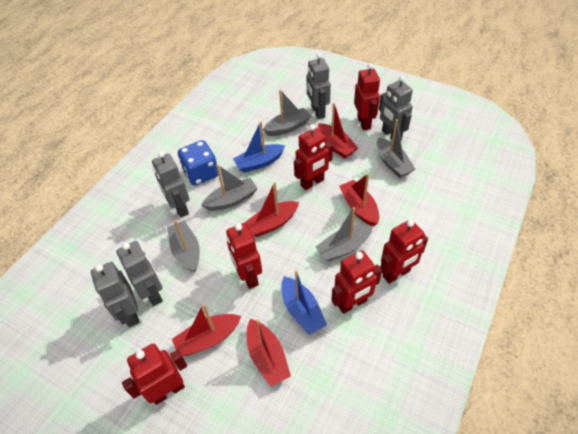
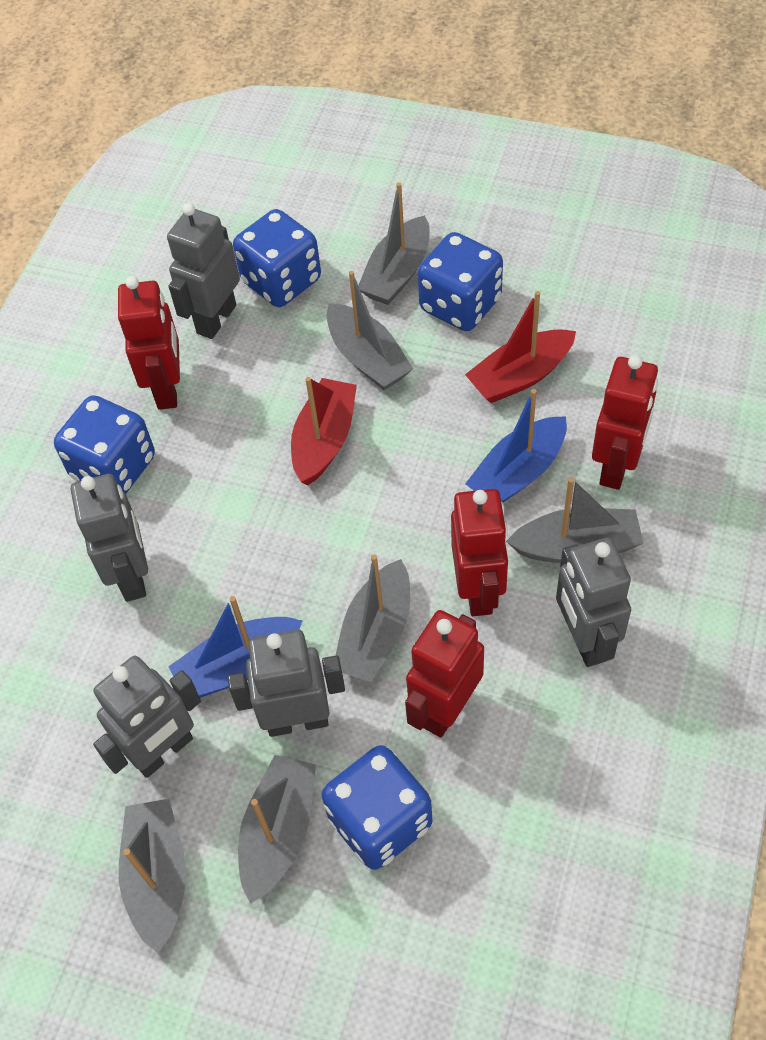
blue dice: 1 -> 4
grey boat: 5 -> 6
red boat: 5 -> 2
red robot: 6 -> 4

